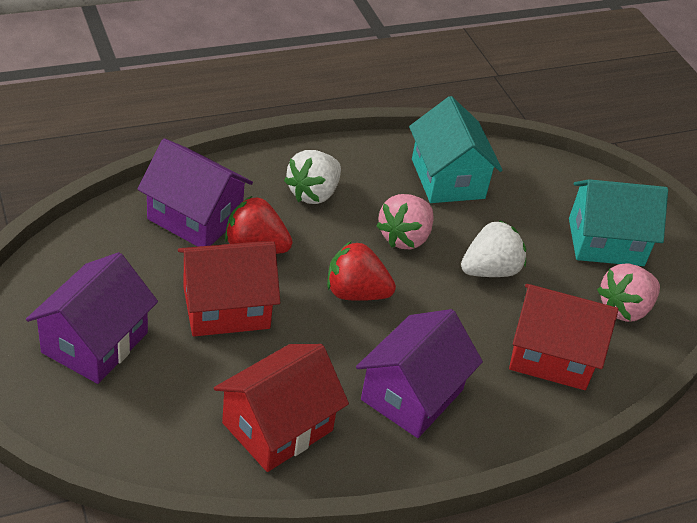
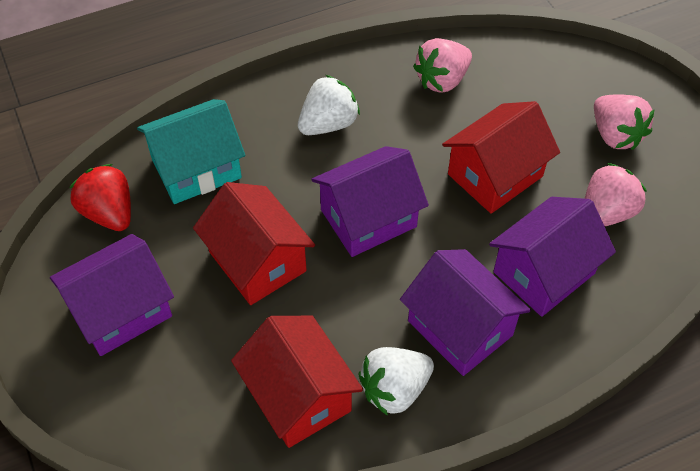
pink strawberry: 2 -> 3
purple house: 3 -> 4
red strawberry: 2 -> 1
turquoise house: 2 -> 1

